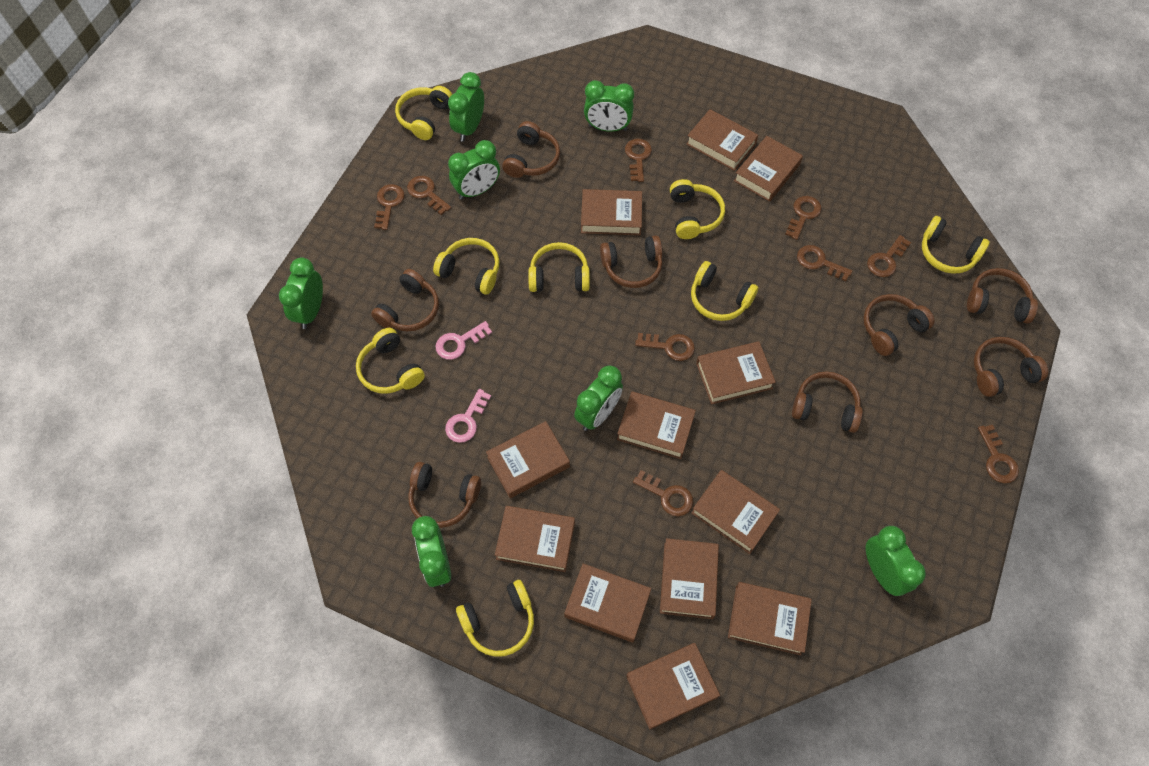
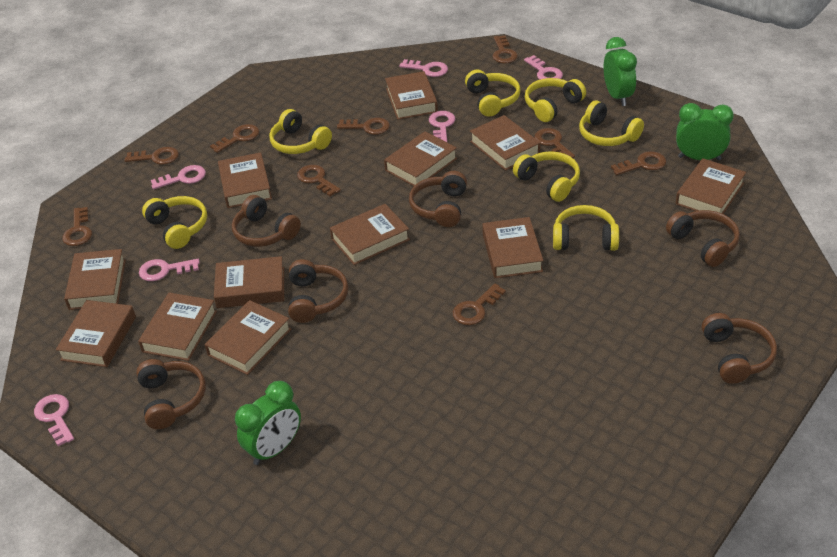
brown headphones: 8 -> 6
green clock: 7 -> 3
pink key: 2 -> 6
yellow headphones: 8 -> 7

